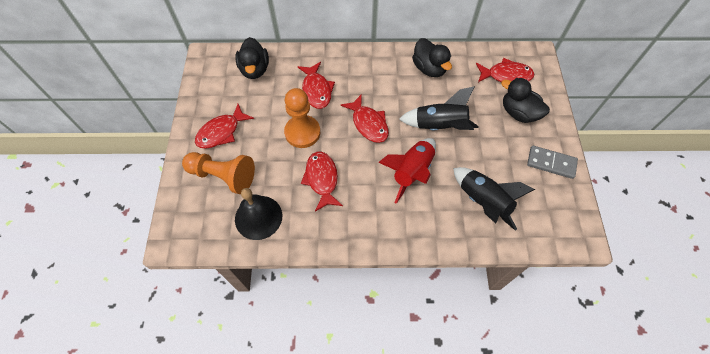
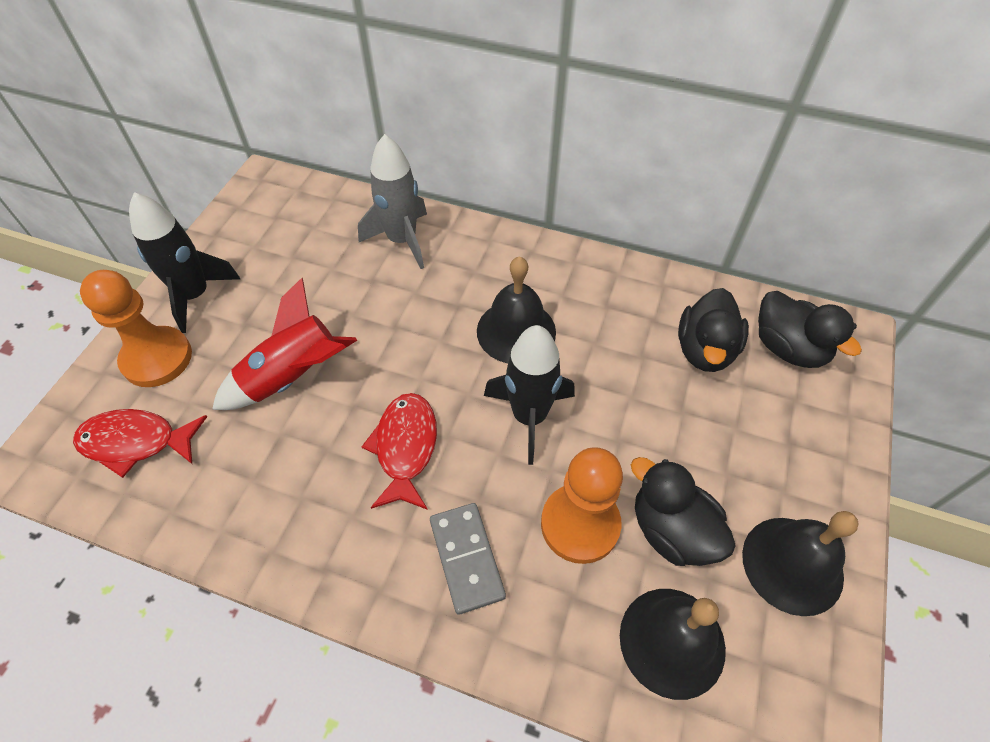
black bell: 1 -> 3
grey rocket: 0 -> 1
red fish: 5 -> 2

